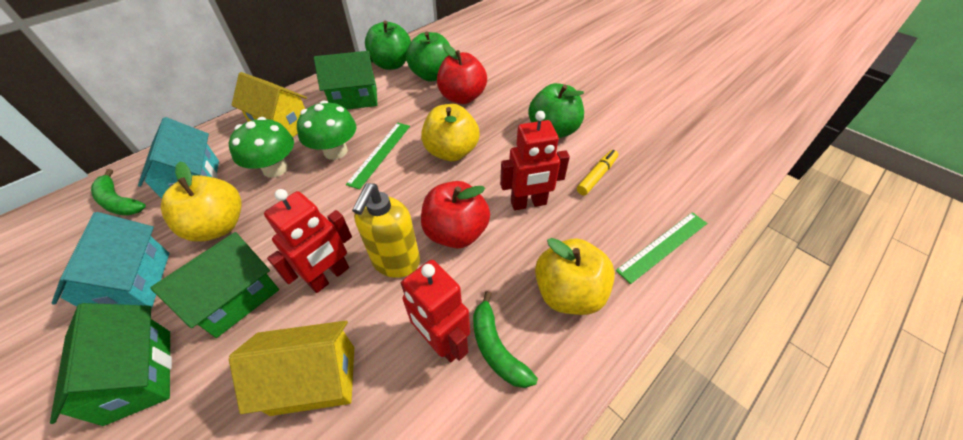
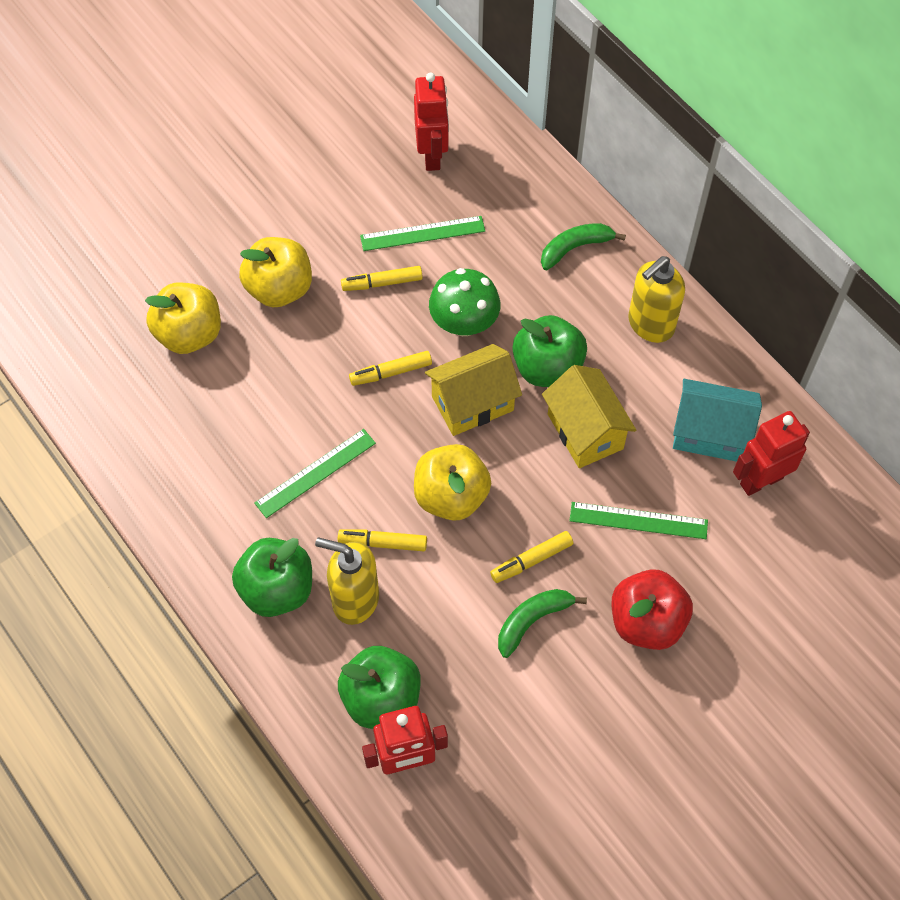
green house: 3 -> 0
green mushroom: 2 -> 1
green ruler: 2 -> 3
red apple: 2 -> 1
turquoise house: 2 -> 1
yellow marker: 1 -> 4
yellow soap dispenser: 1 -> 2

